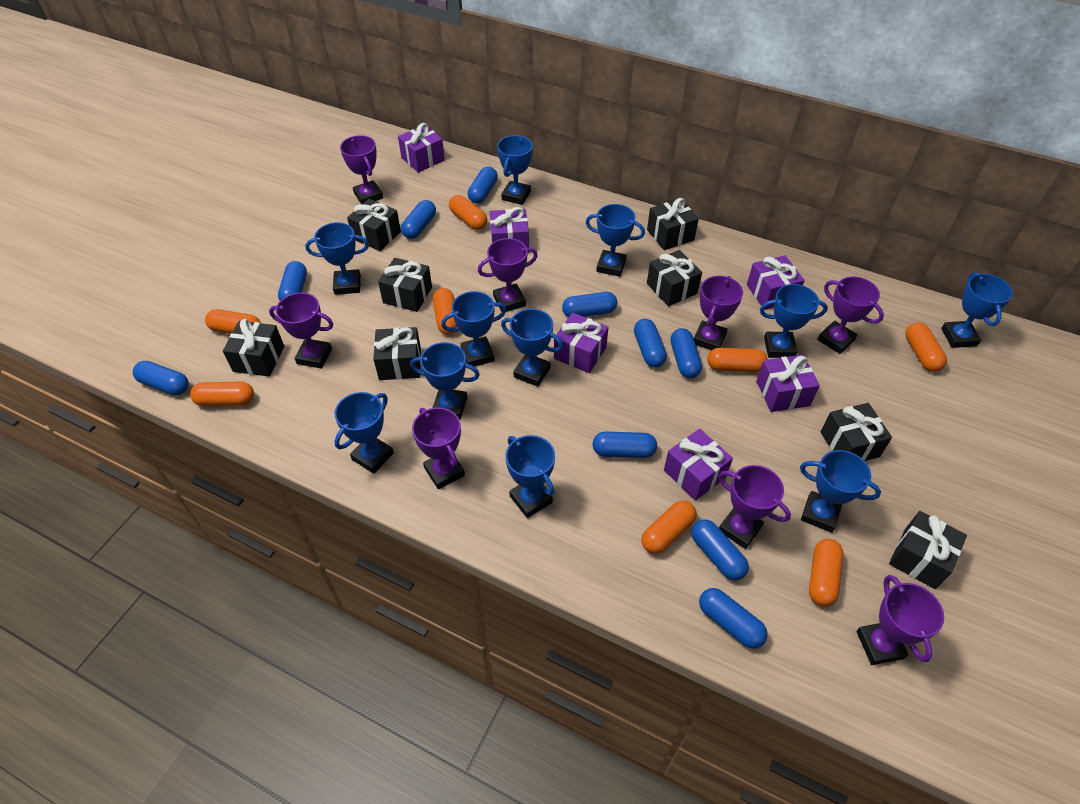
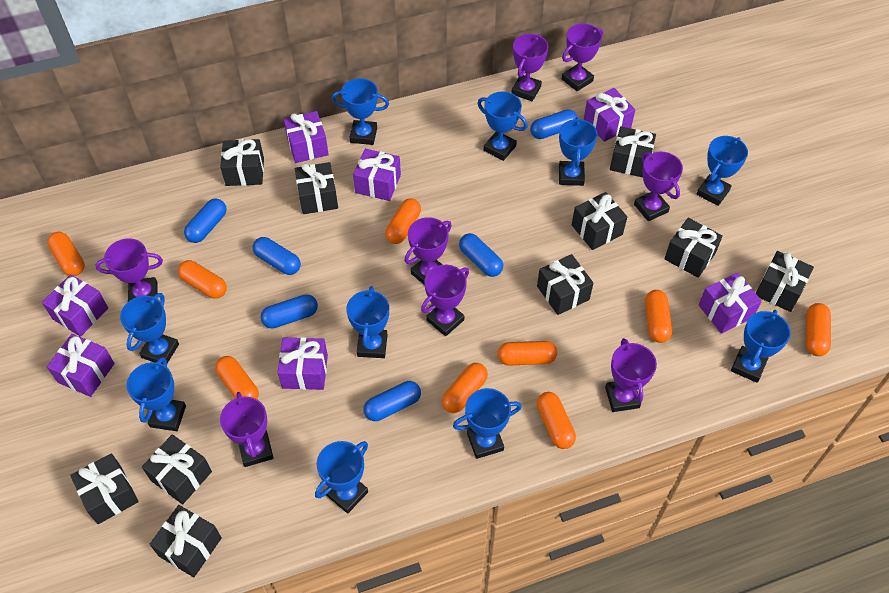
black gift: 8 -> 10
blue capsule: 10 -> 6
blue trophy: 11 -> 10
orange capsule: 8 -> 9
purple gift: 6 -> 7

